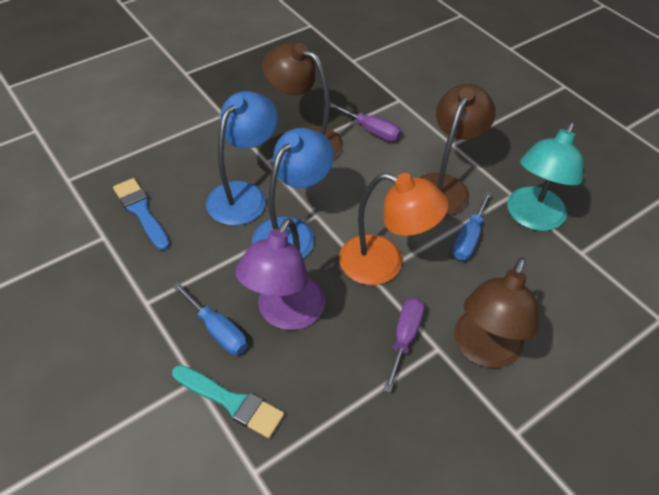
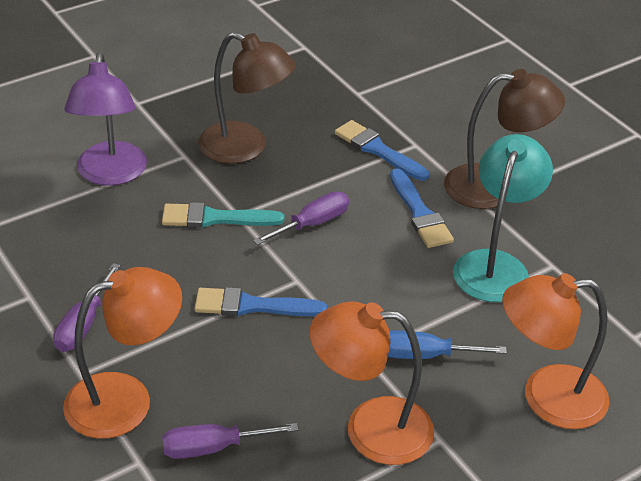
blue brush: 1 -> 3
blue lamp: 2 -> 0
blue screwdriver: 2 -> 1
brown lamp: 3 -> 2
orange lamp: 1 -> 3
purple screwdriver: 2 -> 3

